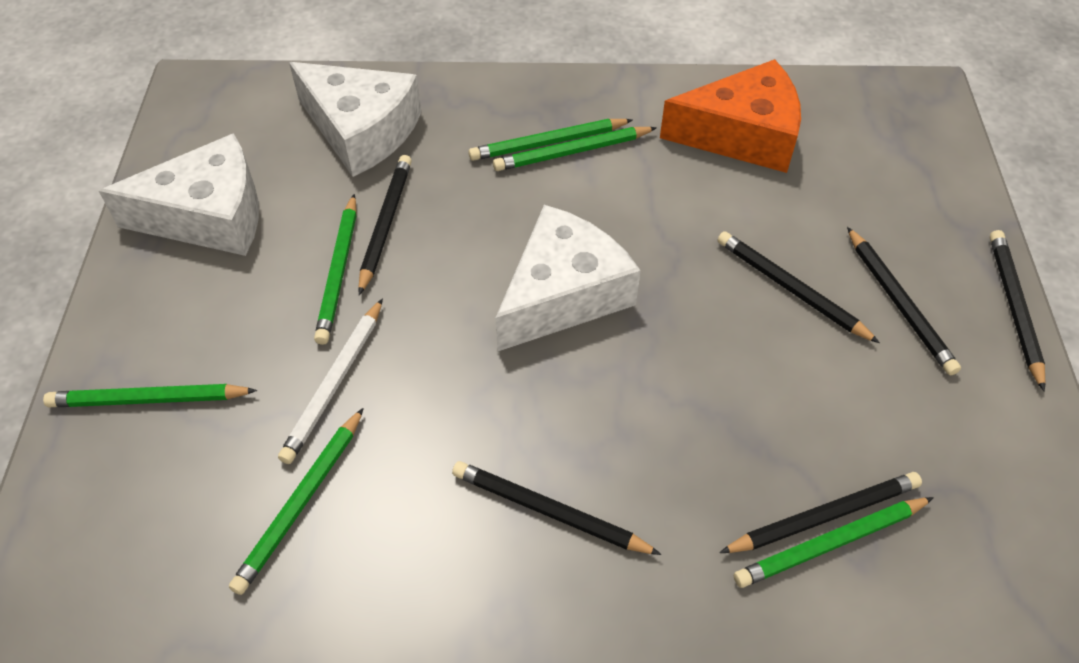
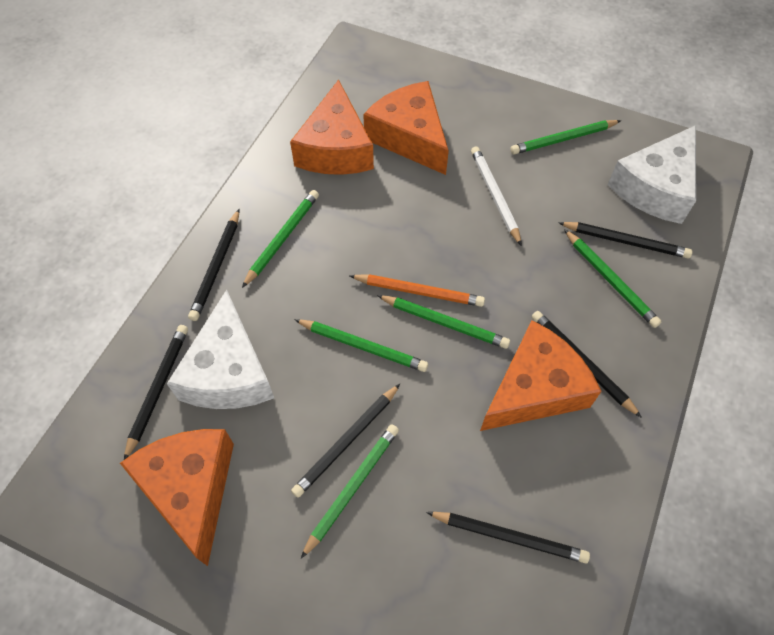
orange cheese: 1 -> 4
orange pencil: 0 -> 1
white cheese: 3 -> 2

